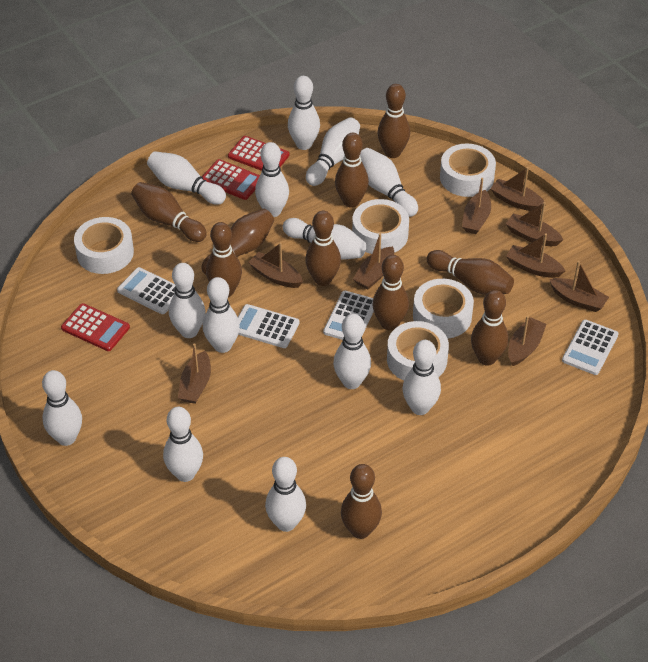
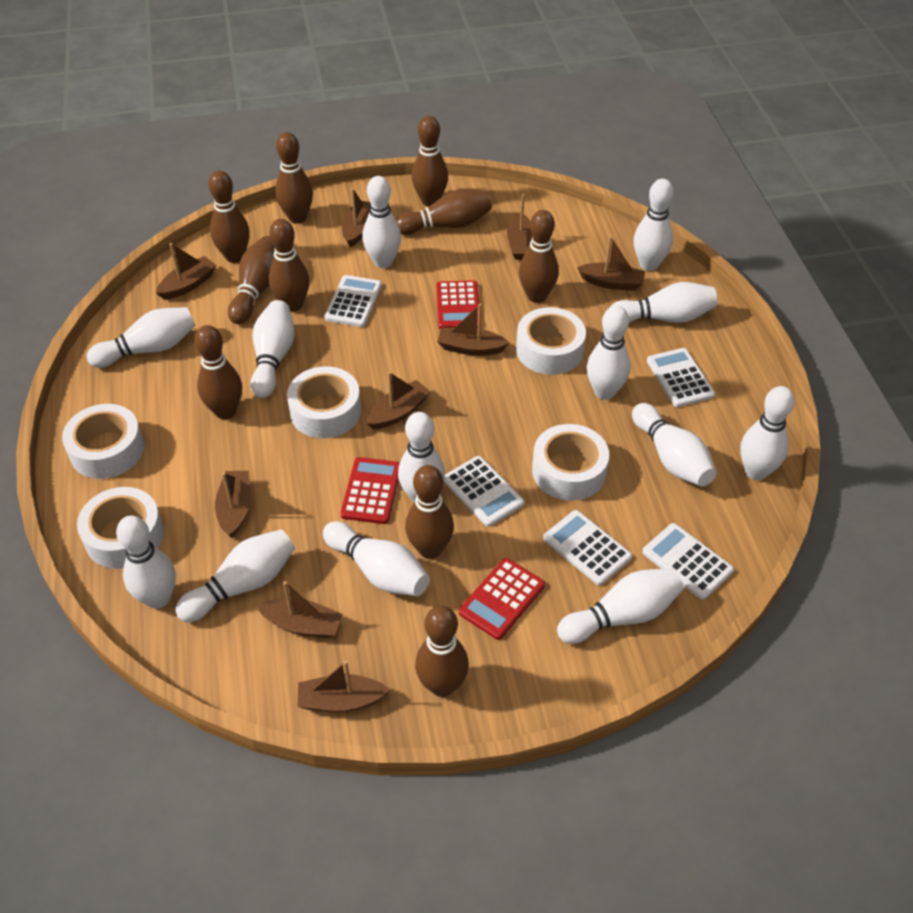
white calculator: 4 -> 5

